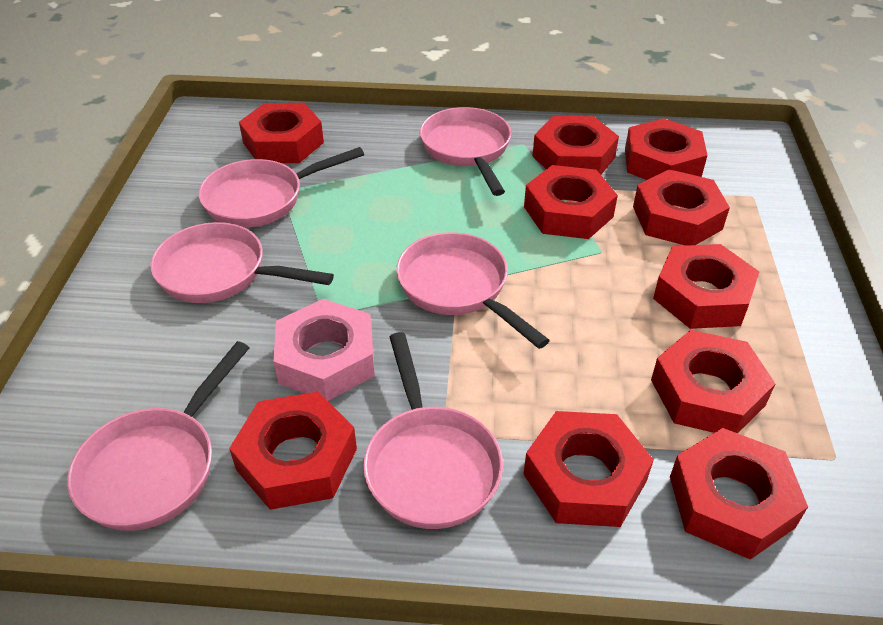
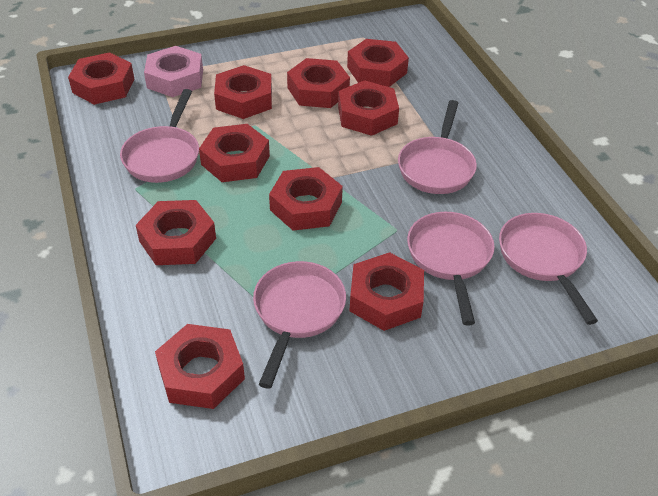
pink pan: 6 -> 5

